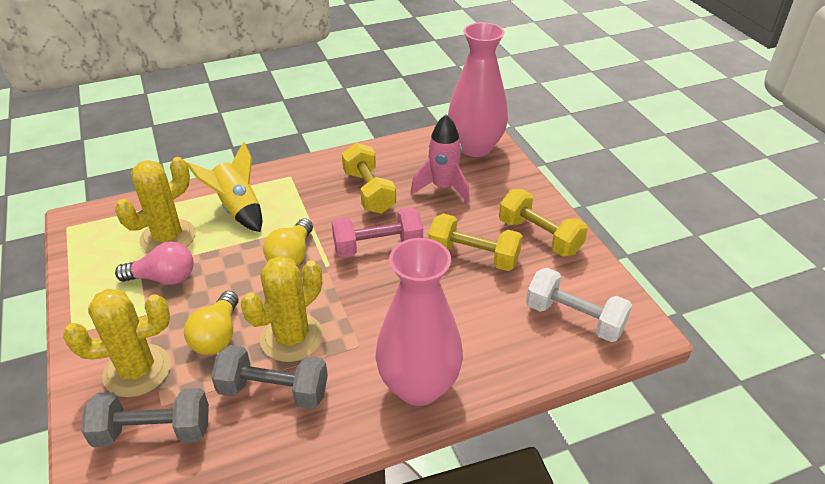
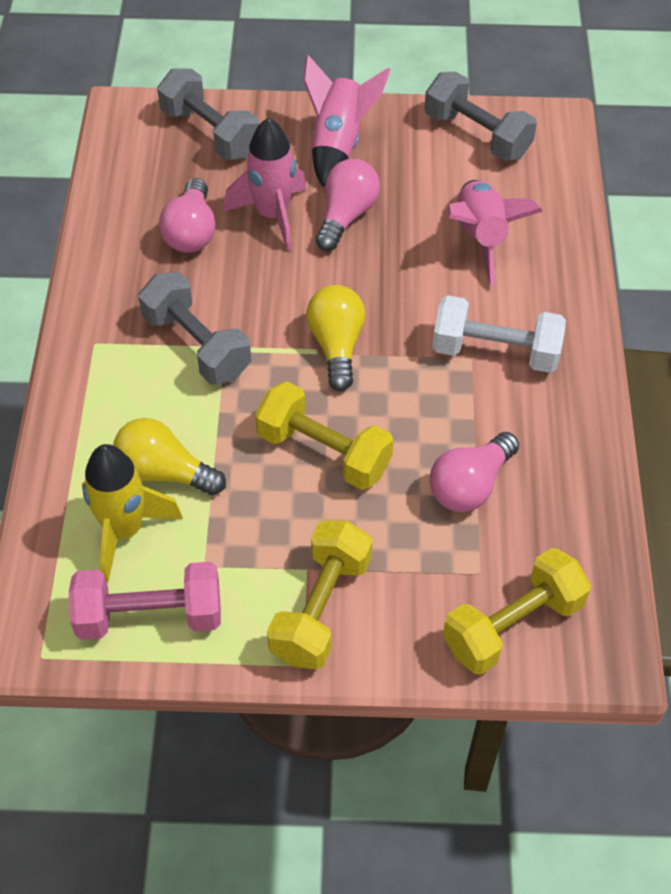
grey dumbbell: 2 -> 3
pink light bulb: 1 -> 3
pink rocket: 1 -> 3
pink vase: 2 -> 0
yellow cactus: 3 -> 0

